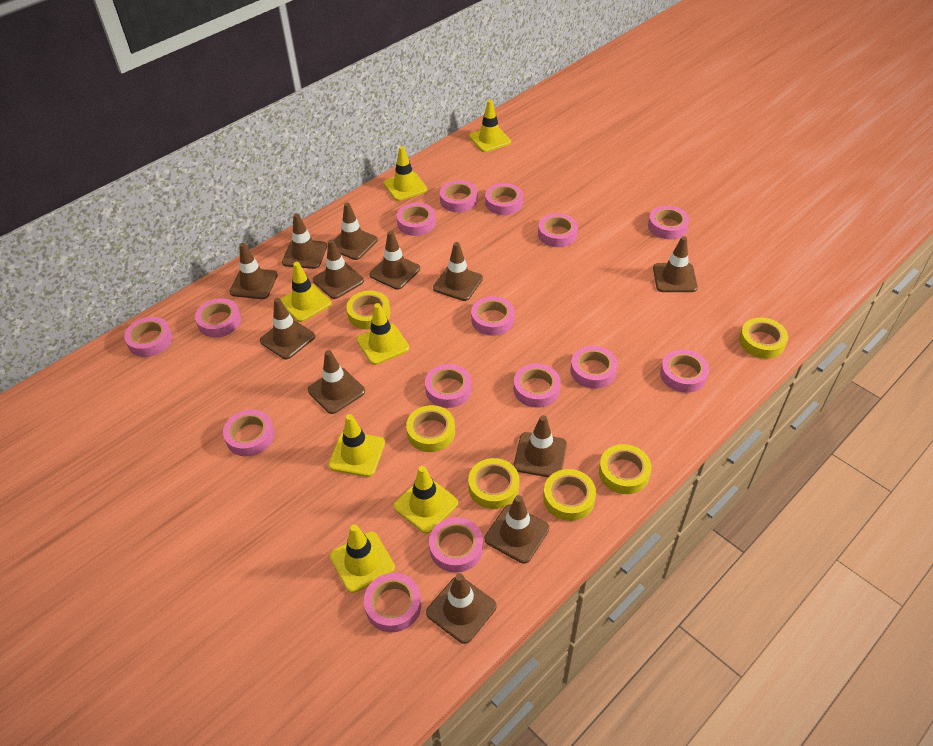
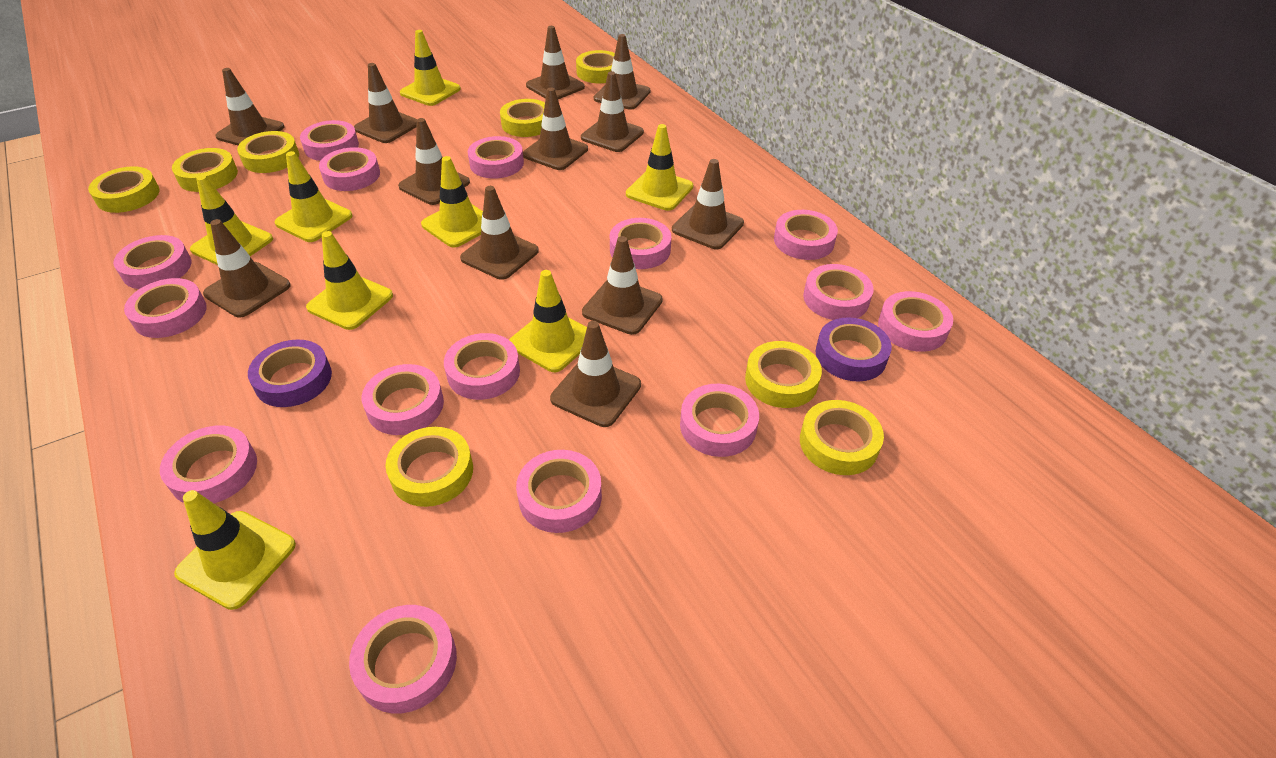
purple tape: 0 -> 2
yellow tape: 6 -> 8
yellow traffic cone: 7 -> 8

